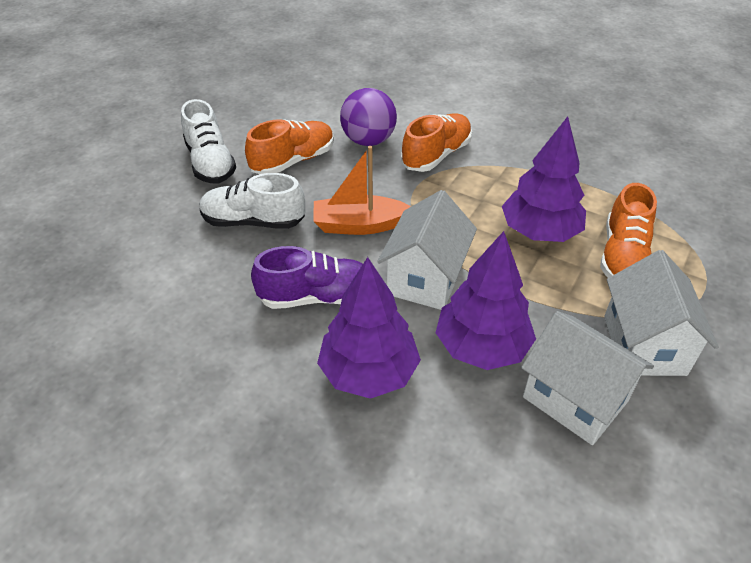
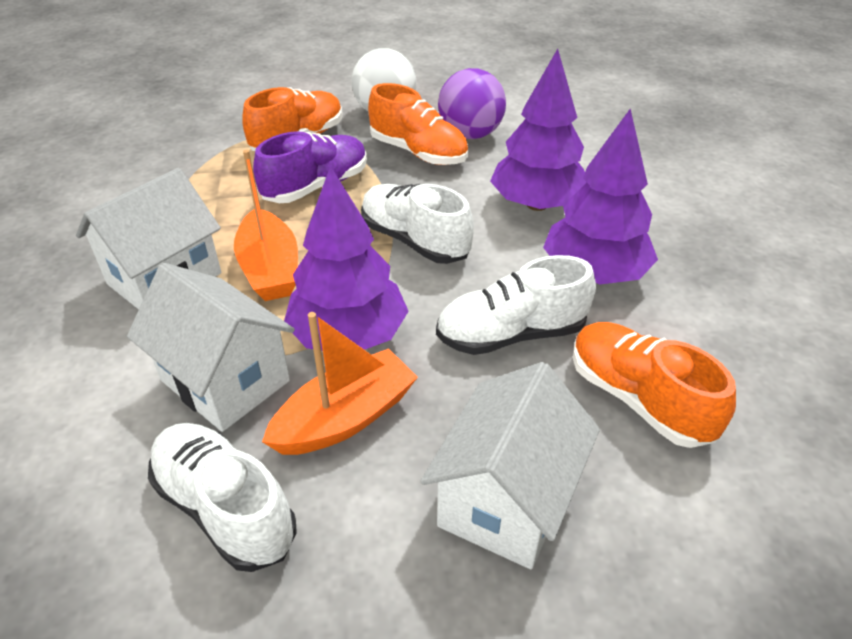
orange boat: 1 -> 2
white ball: 0 -> 1
white shoe: 2 -> 3

